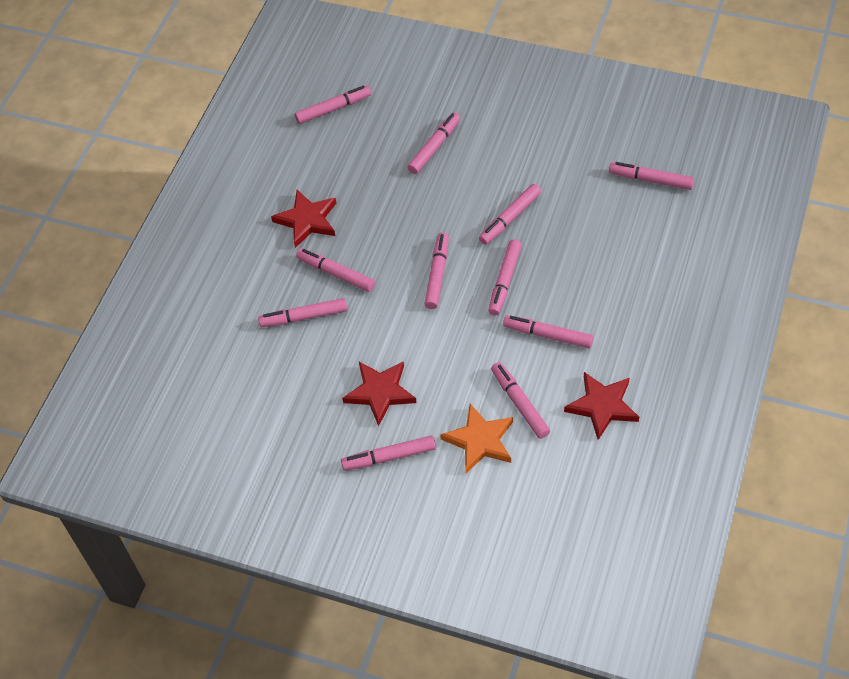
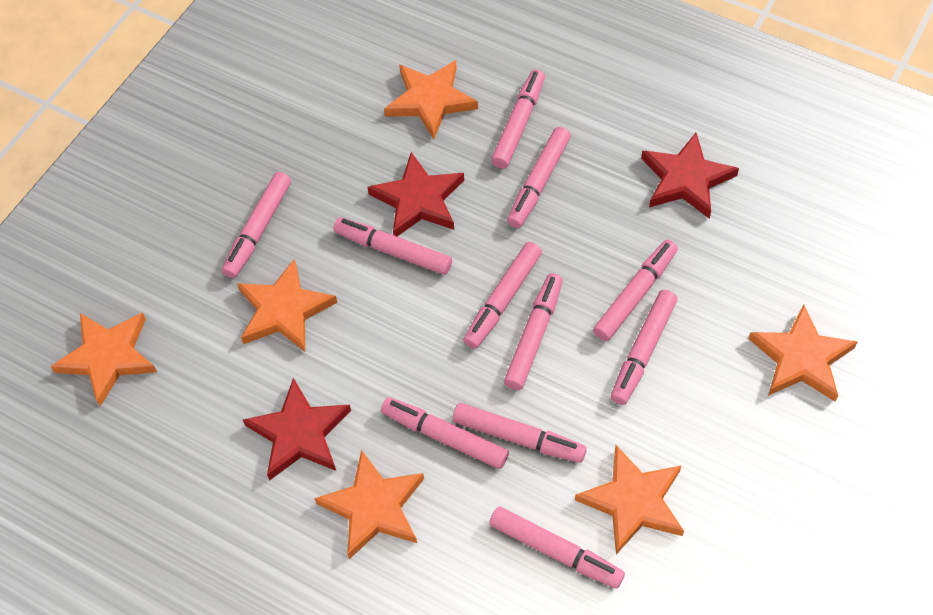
orange star: 1 -> 6

